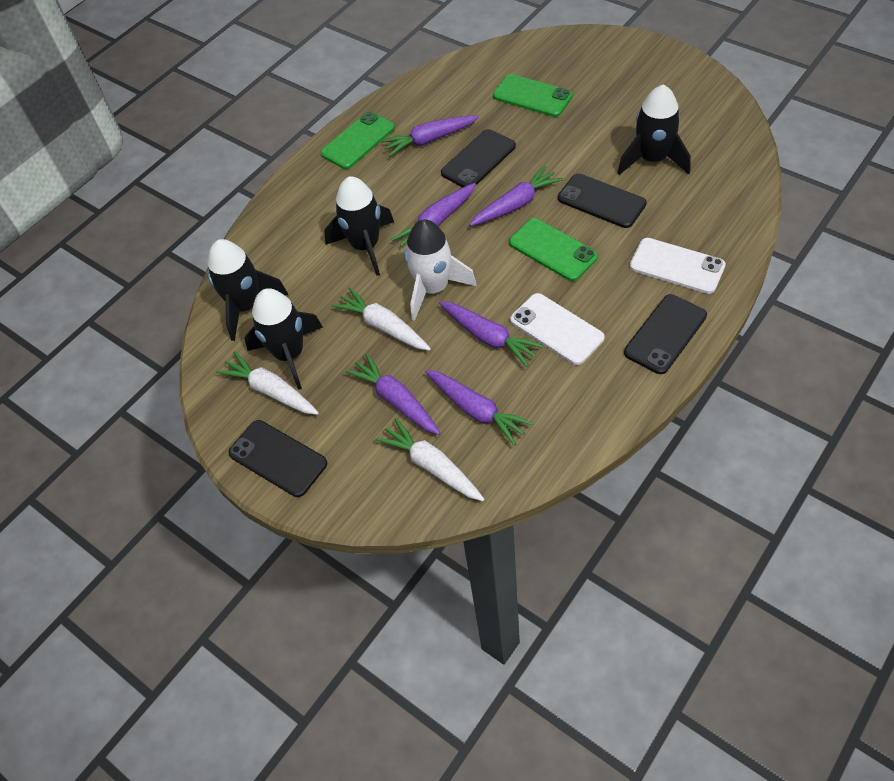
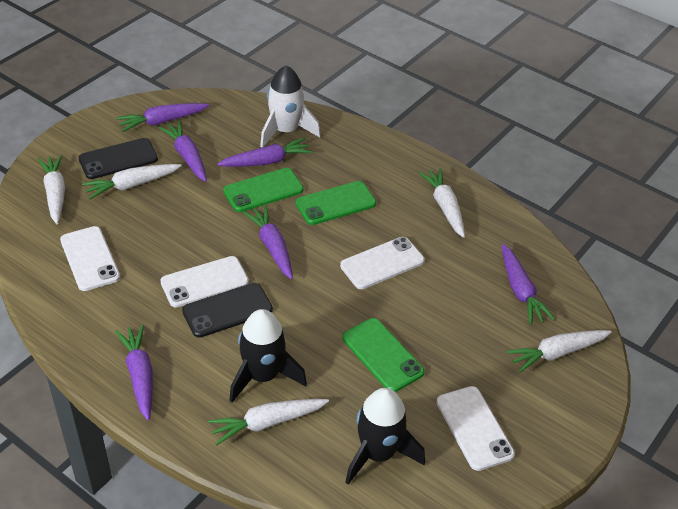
black phone: 4 -> 2
black rocket: 4 -> 2
white carrot: 3 -> 5
white phone: 2 -> 4

